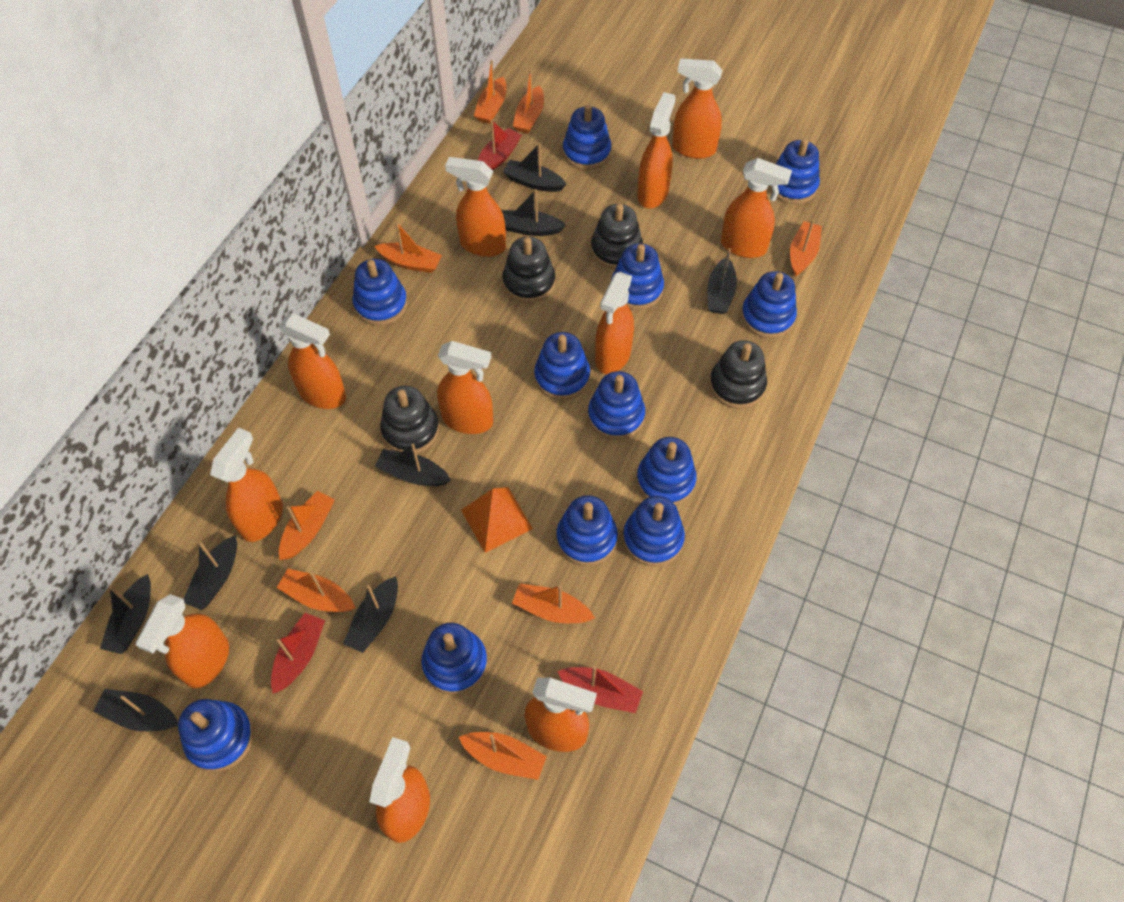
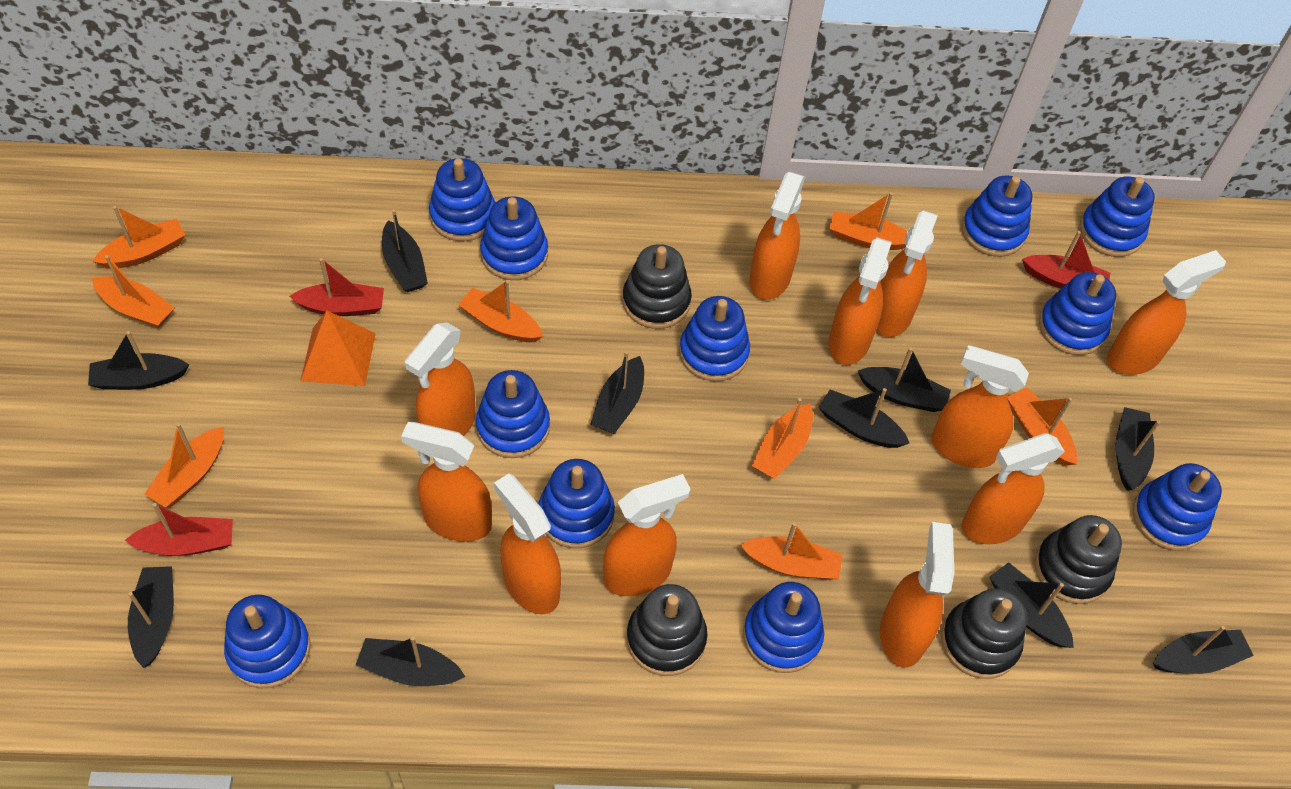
black boat: 8 -> 10
blue stacking toy: 12 -> 11

